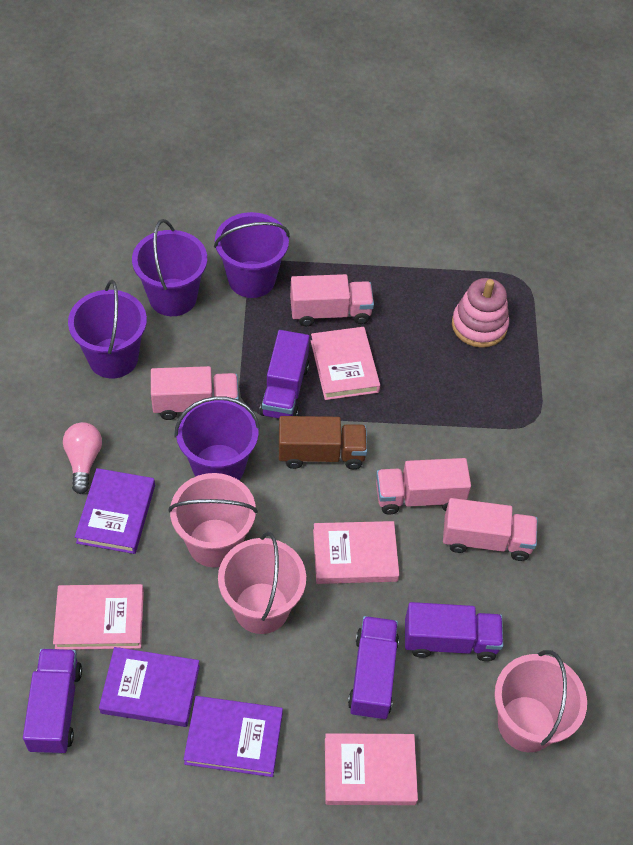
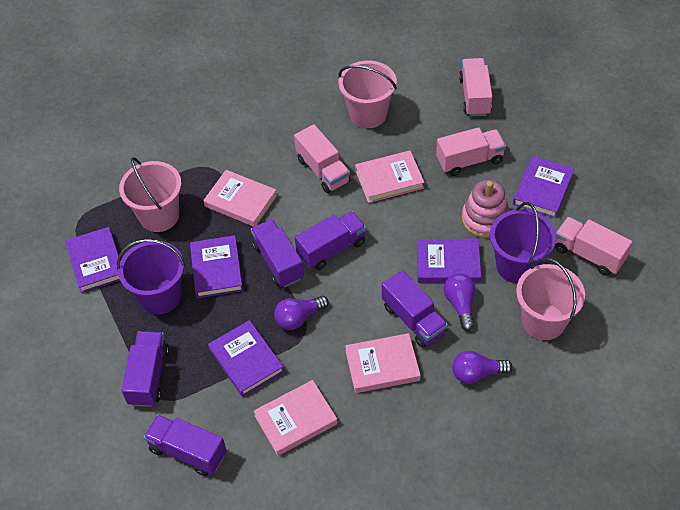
brown truck: 1 -> 0
pink light bulb: 1 -> 0
purple book: 3 -> 5
purple bucket: 4 -> 2
purple light bulb: 0 -> 3
purple truck: 4 -> 5

